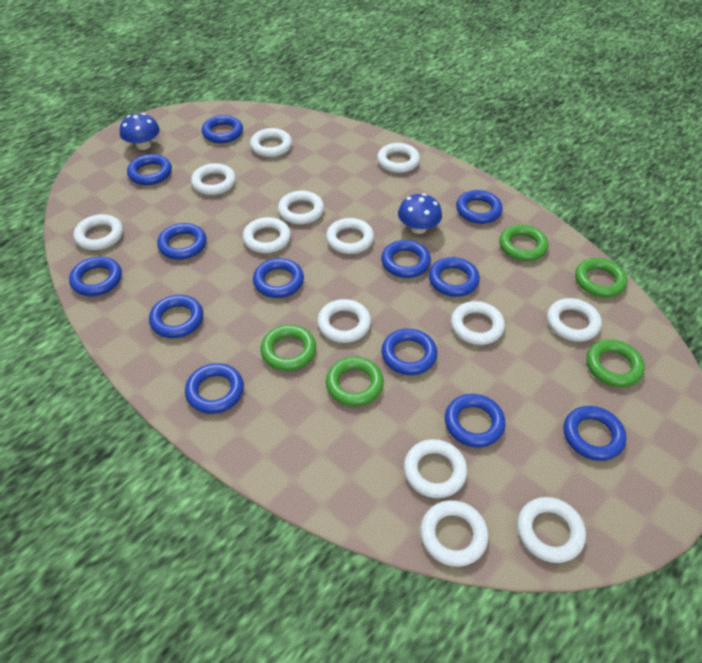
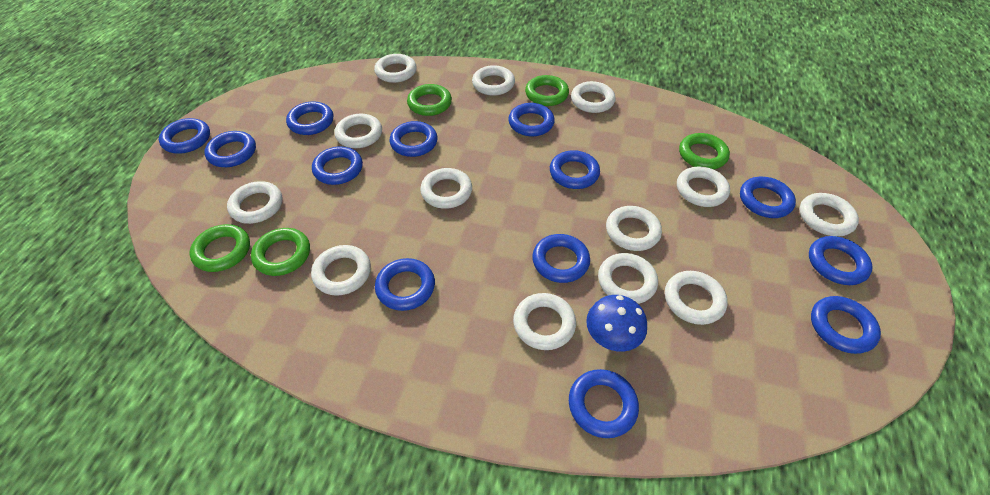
blue mushroom: 2 -> 1

